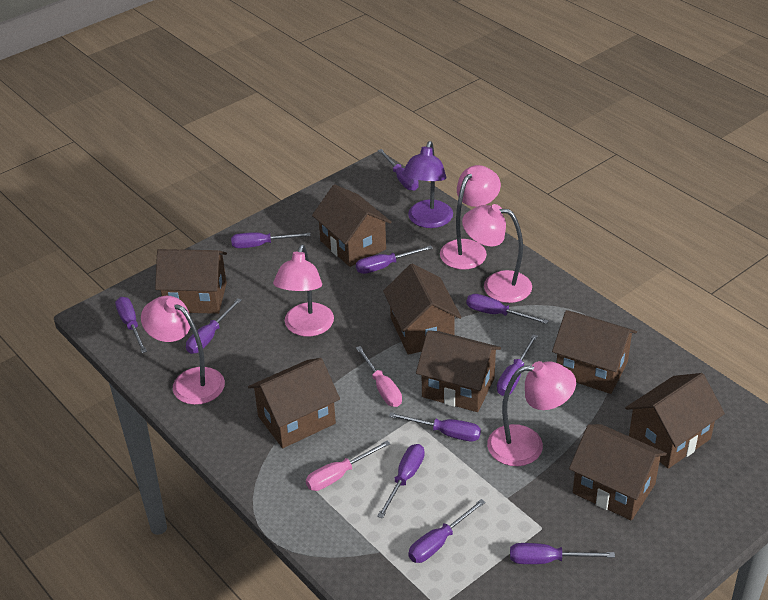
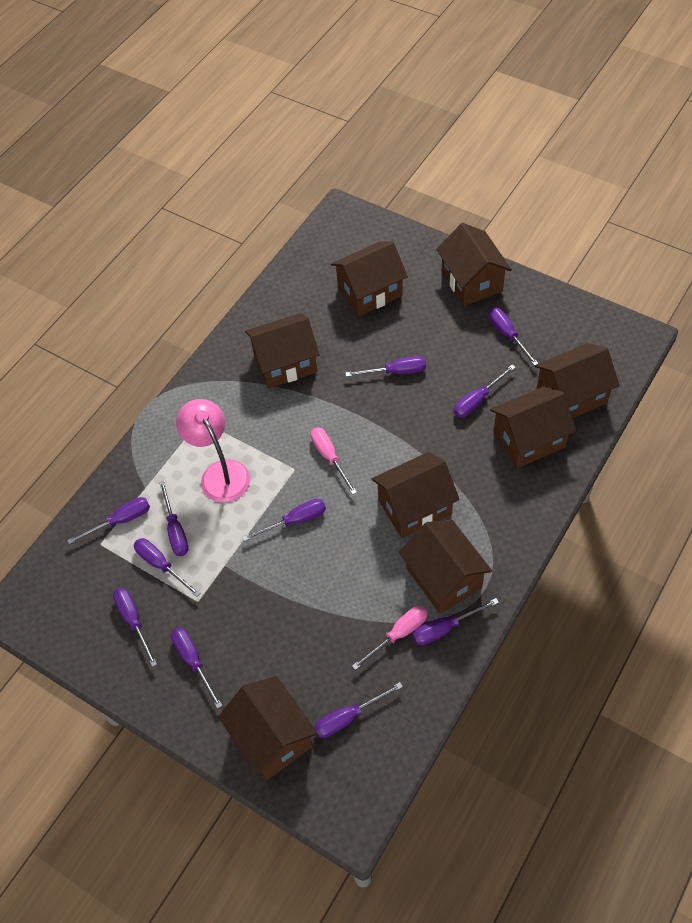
pink lamp: 5 -> 1
purple lamp: 1 -> 0

